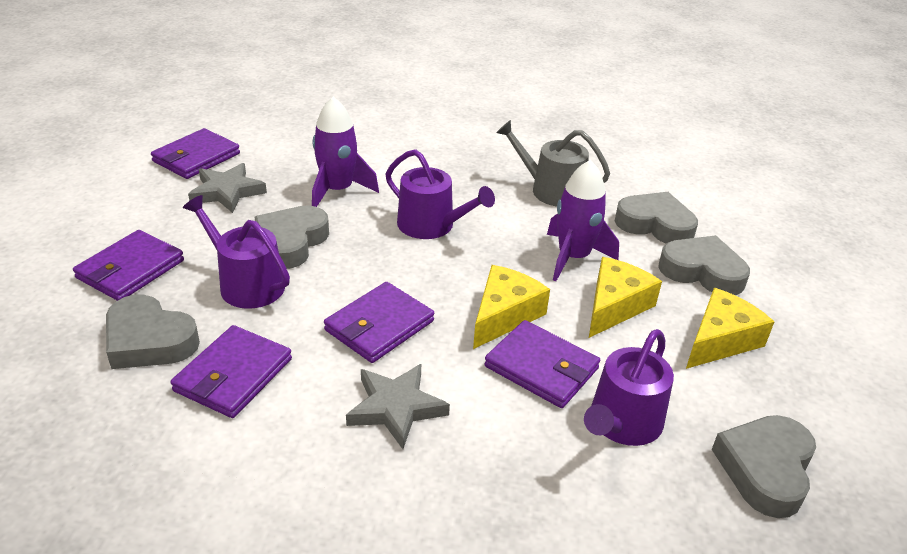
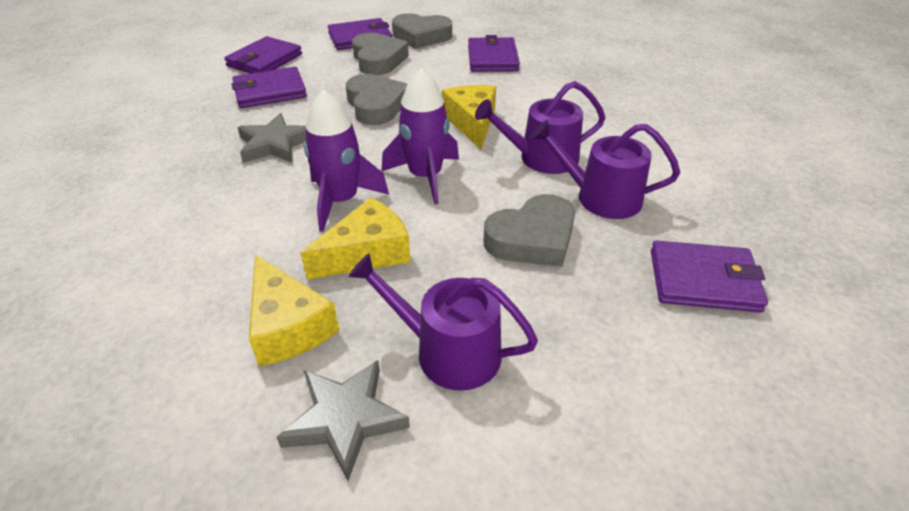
grey heart: 5 -> 4
grey watering can: 1 -> 0

